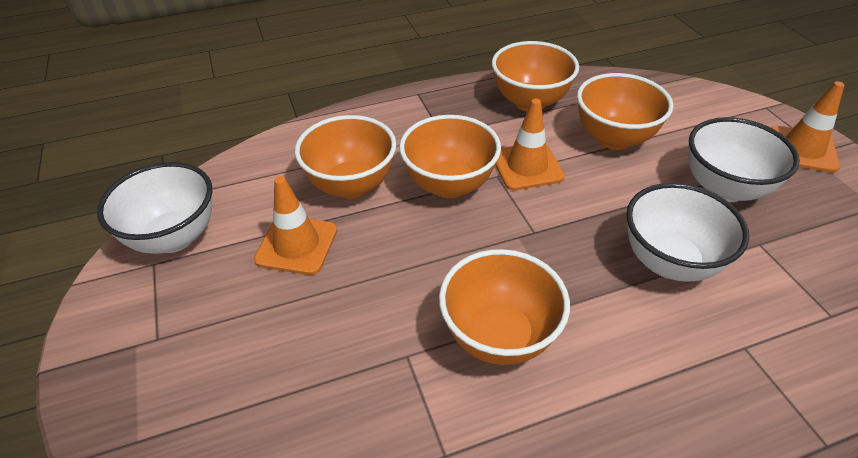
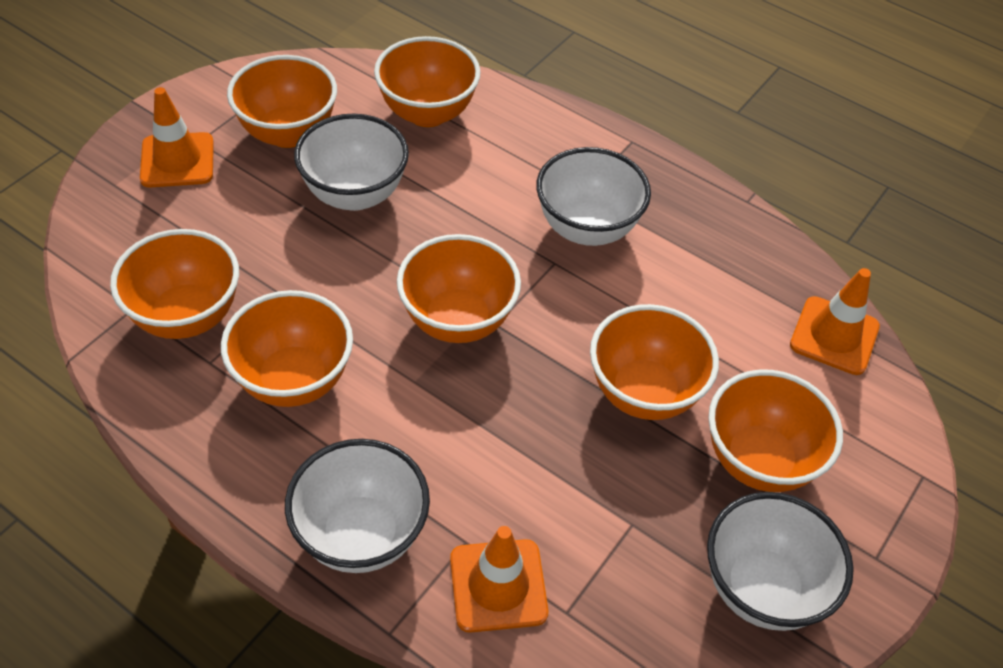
orange bowl: 5 -> 7
white bowl: 3 -> 4

